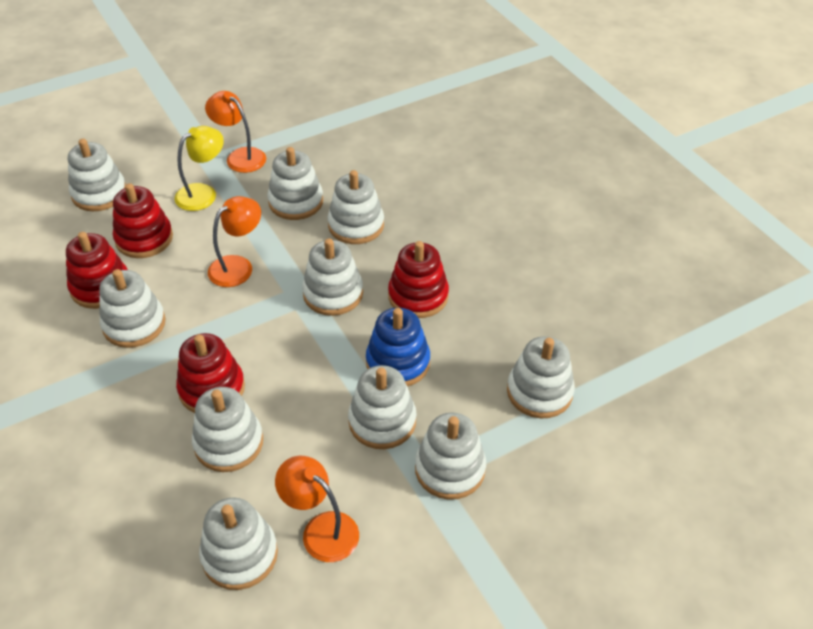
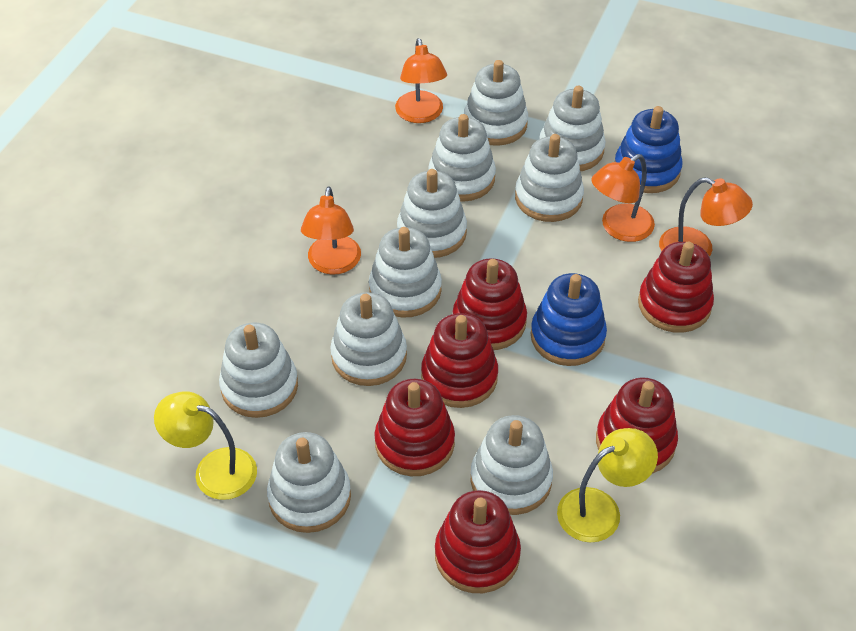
blue stacking toy: 1 -> 2
orange lamp: 3 -> 4
red stacking toy: 4 -> 6
yellow lamp: 1 -> 2

